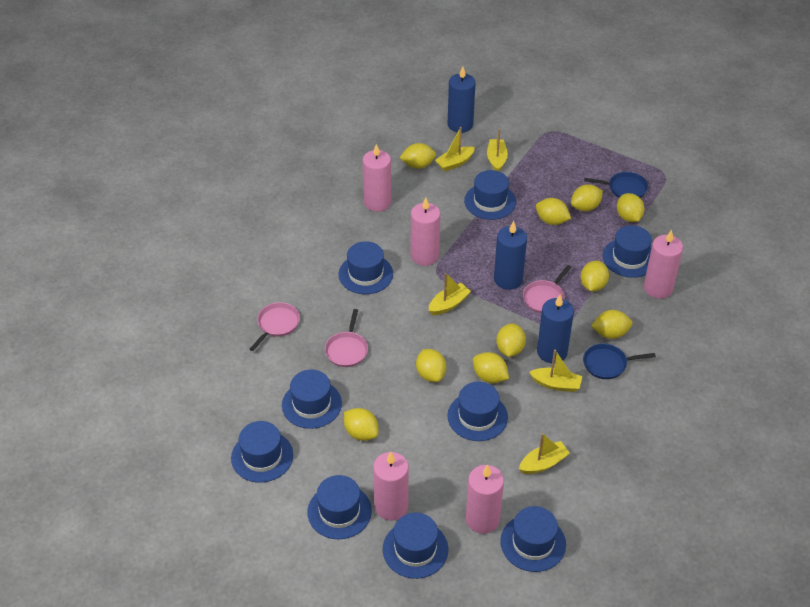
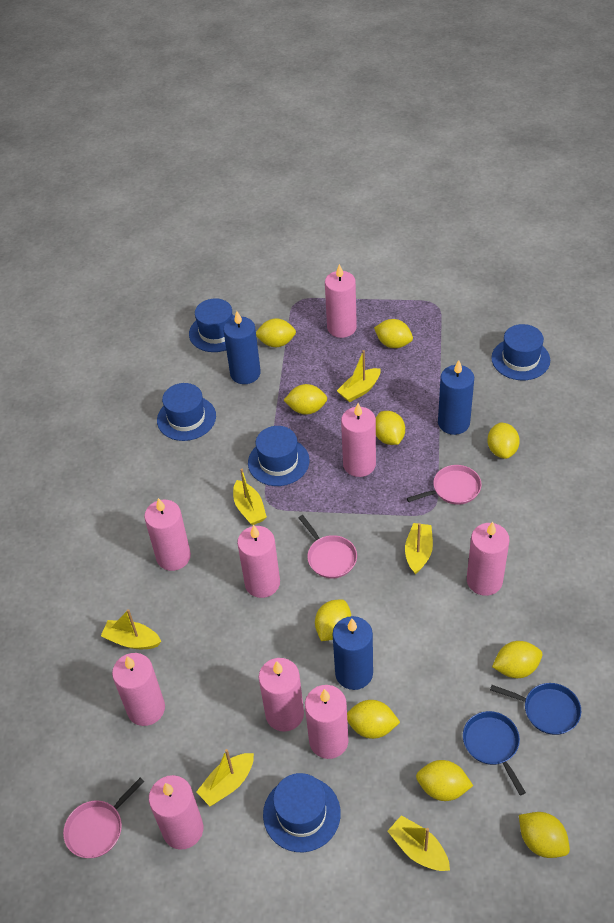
blue hat: 9 -> 5
pink candle: 5 -> 9
yellow boat: 5 -> 6

